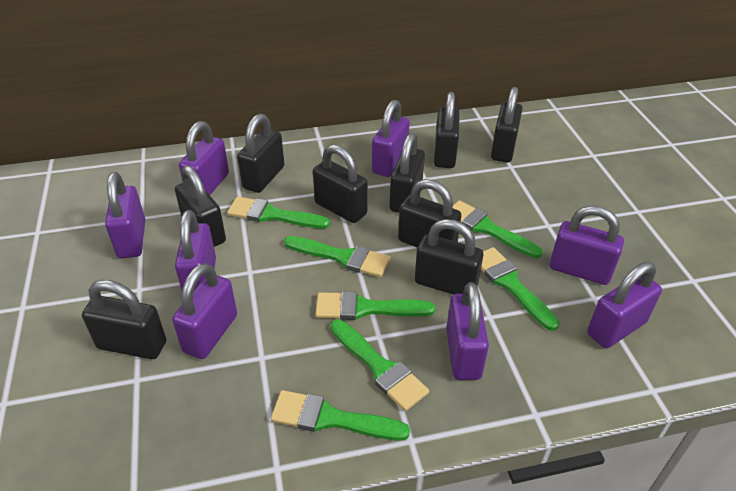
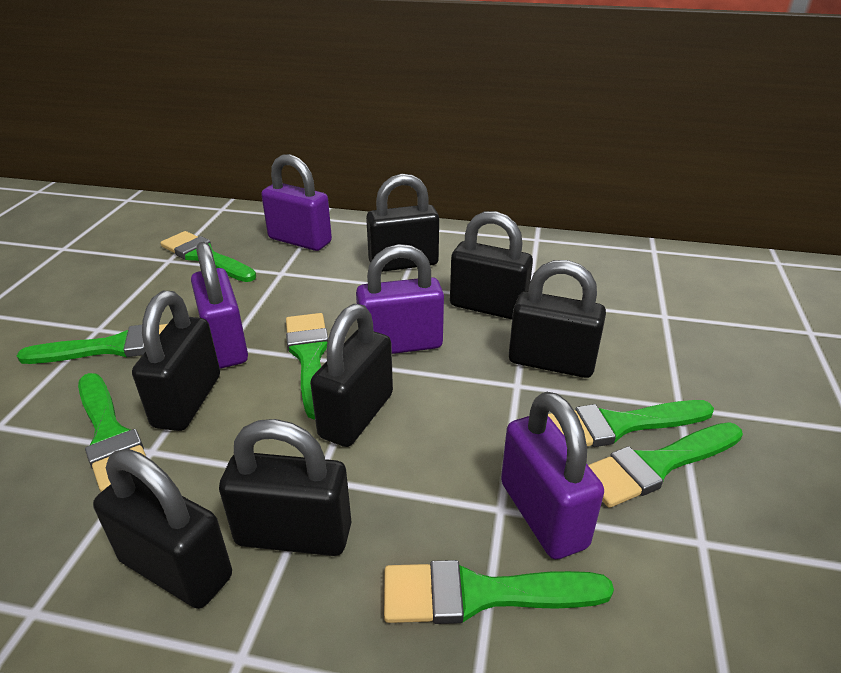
black padlock: 9 -> 7
purple padlock: 8 -> 4

